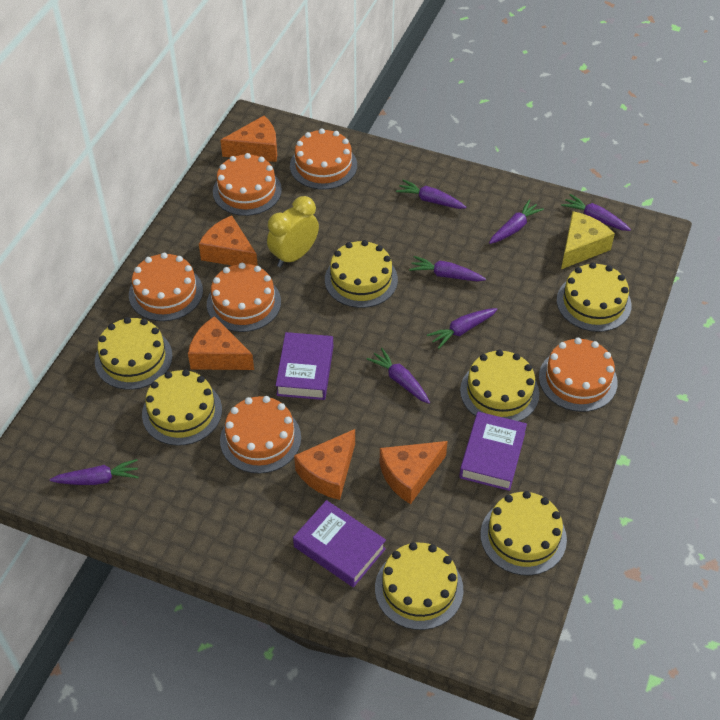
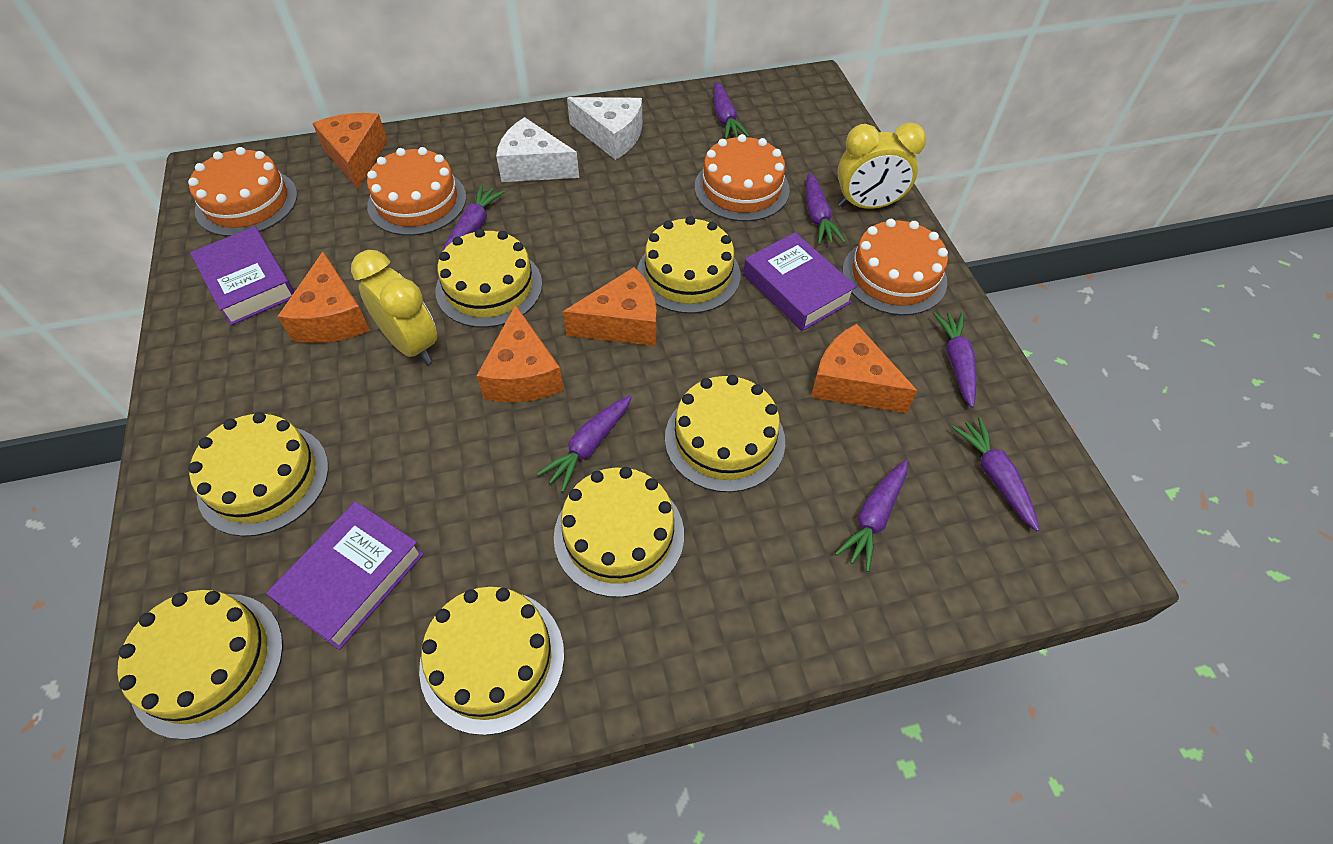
orange cake: 6 -> 4
white cheese: 0 -> 2
yellow cheese: 1 -> 0
yellow clock: 1 -> 2

